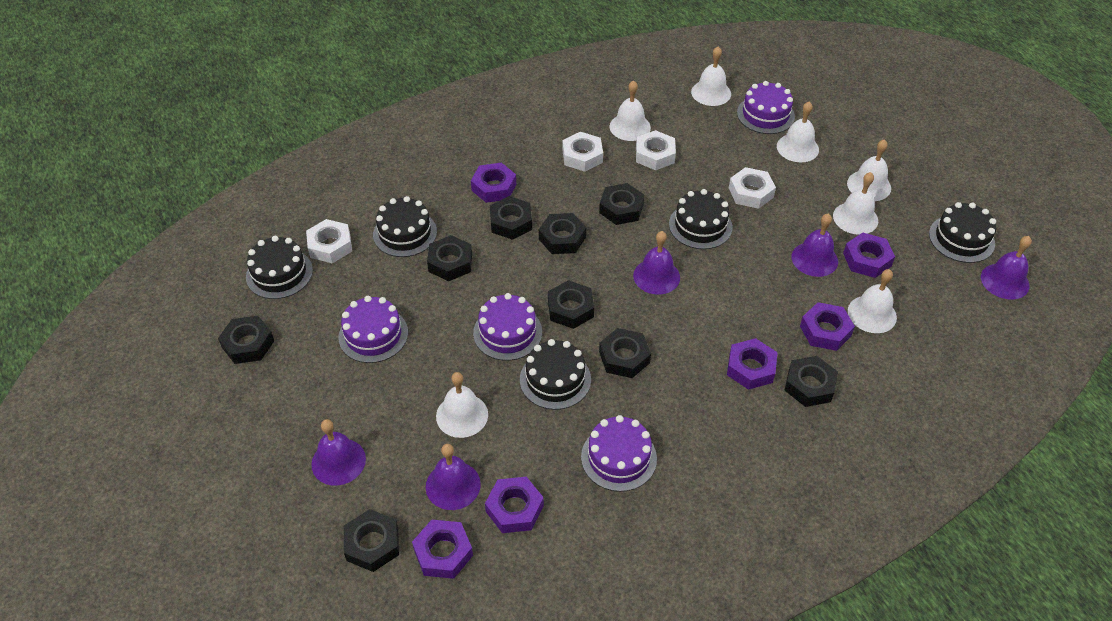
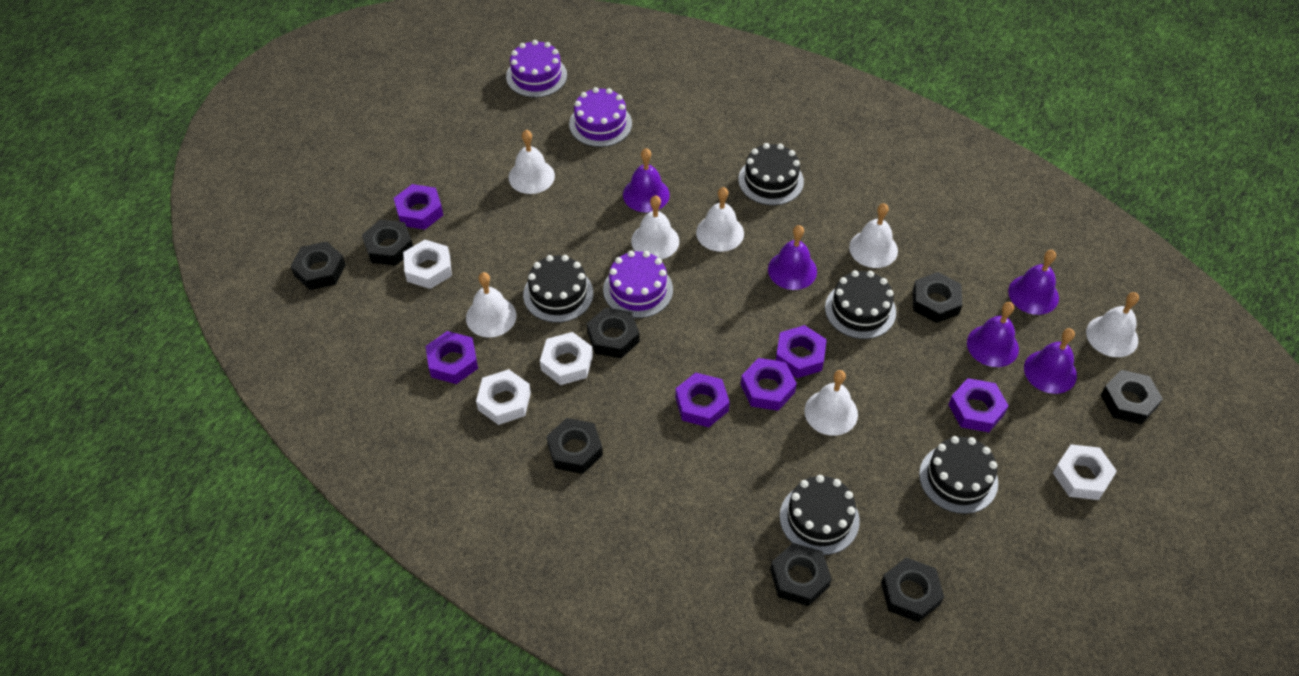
black nut: 9 -> 8
purple cake: 4 -> 3

